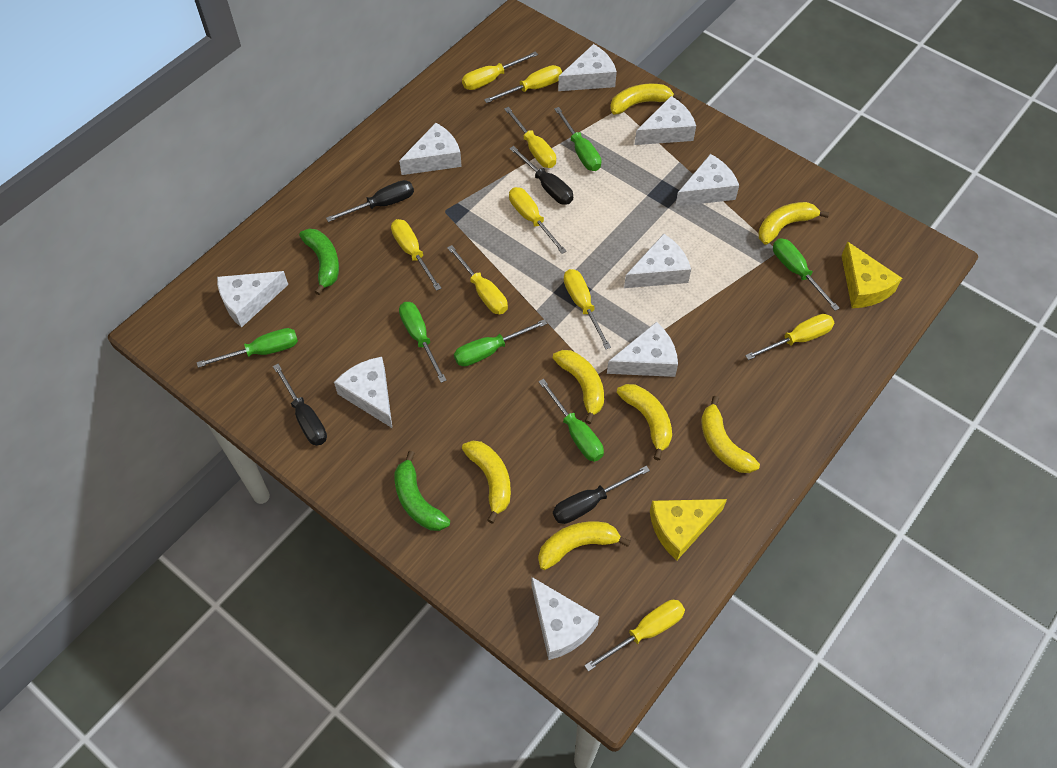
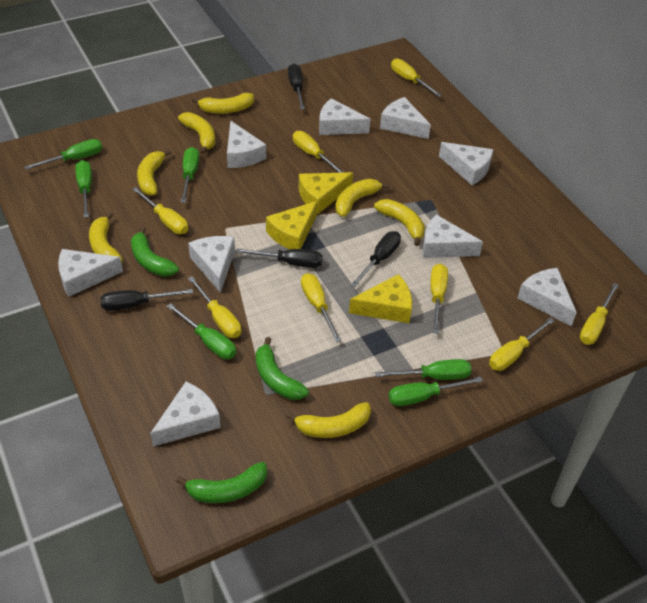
green banana: 2 -> 3
yellow cheese: 2 -> 3
yellow screwdriver: 9 -> 8

